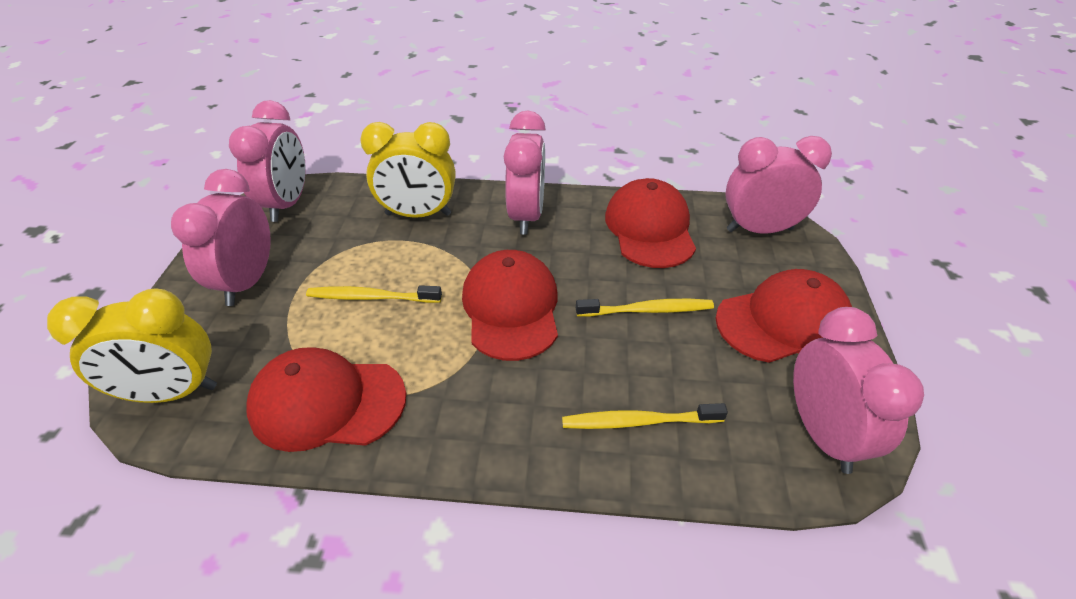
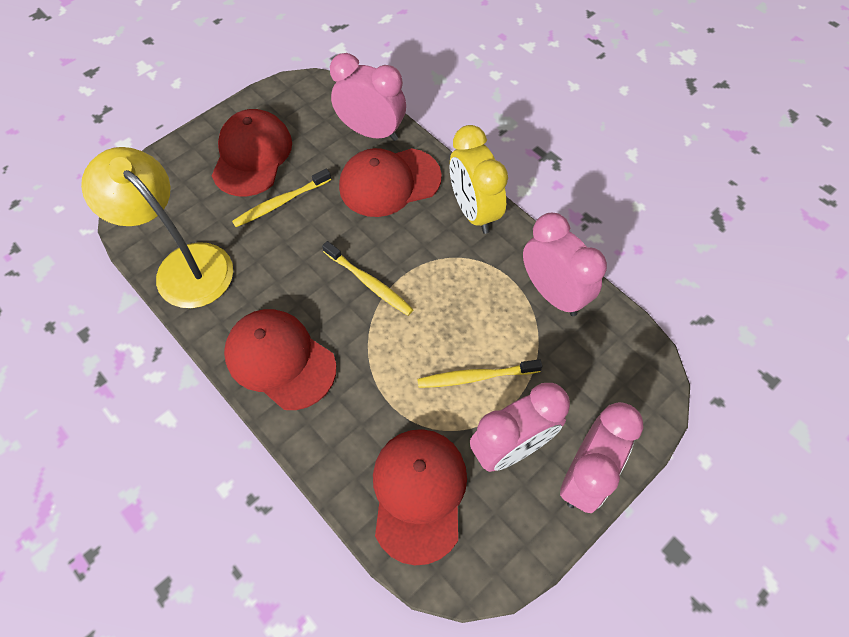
pink clock: 5 -> 4
yellow clock: 2 -> 1
yellow lamp: 0 -> 1

